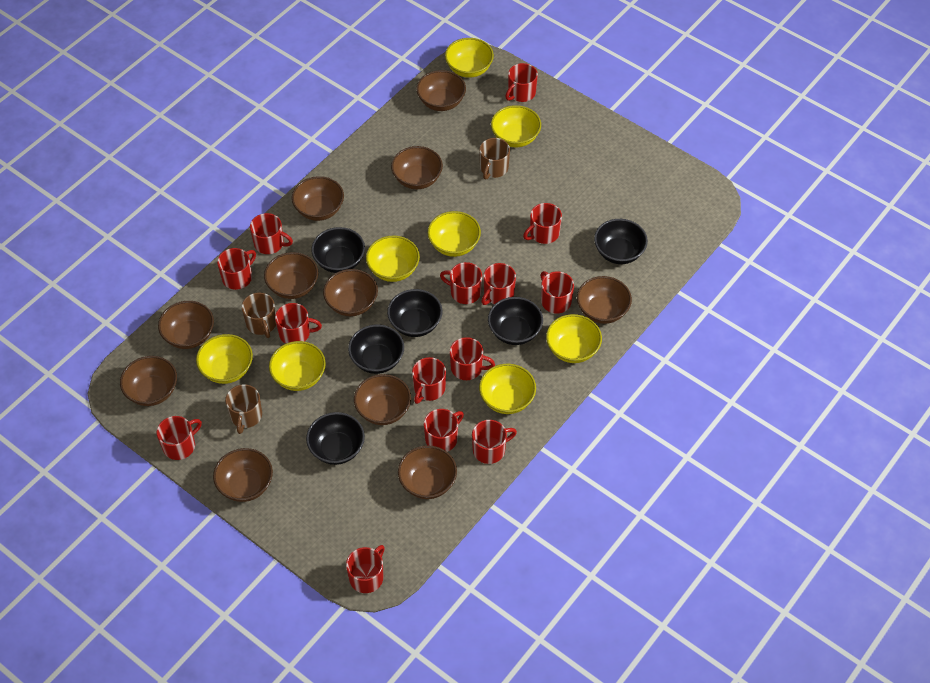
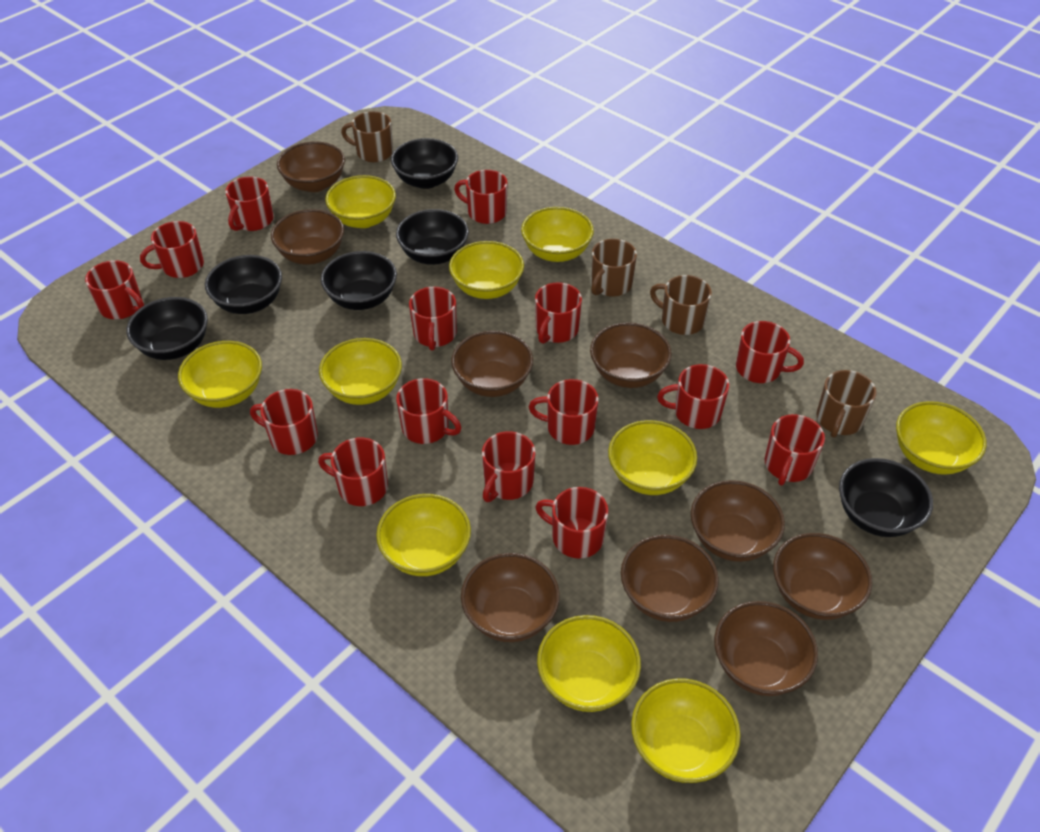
brown bowl: 11 -> 9
brown mug: 3 -> 4
red mug: 14 -> 15
yellow bowl: 8 -> 10

